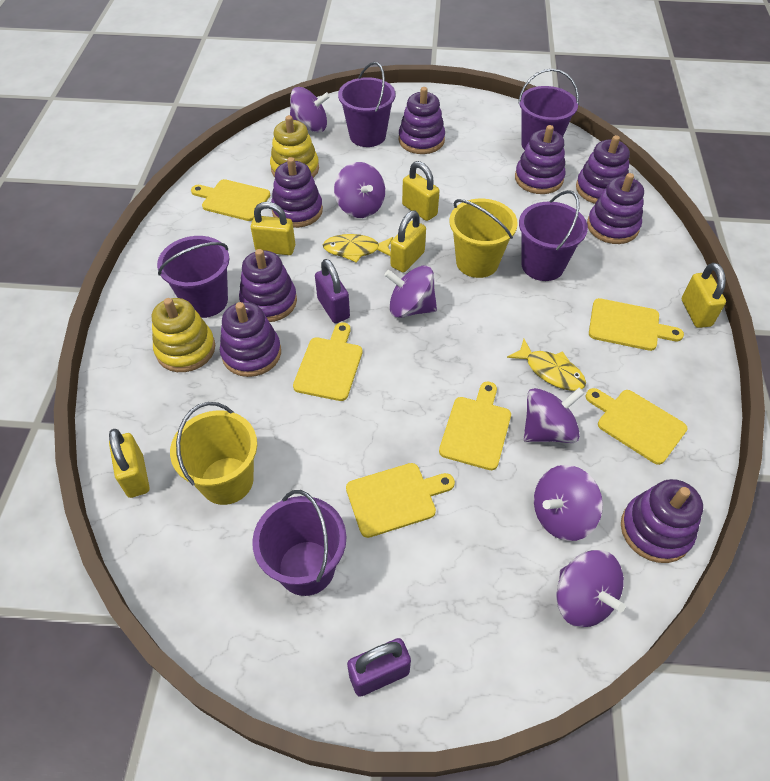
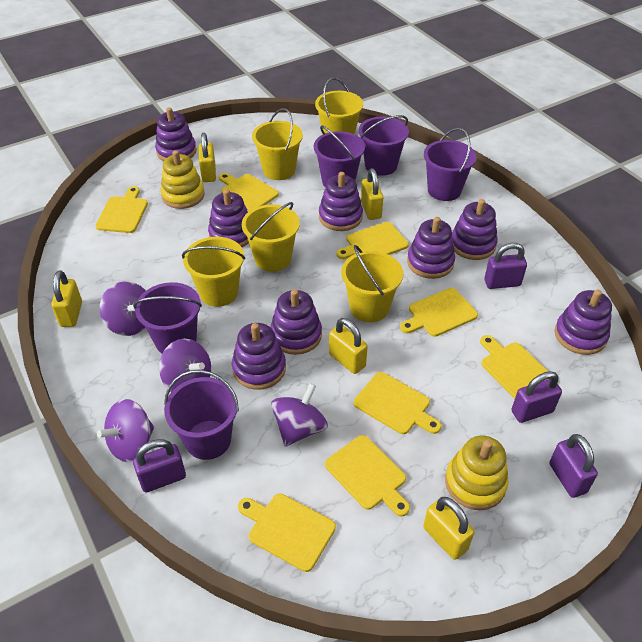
purple padlock: 2 -> 4
purple spinning top: 6 -> 4
yellow bucket: 2 -> 5
yellow cutting board: 6 -> 8
yellow fish: 2 -> 0

